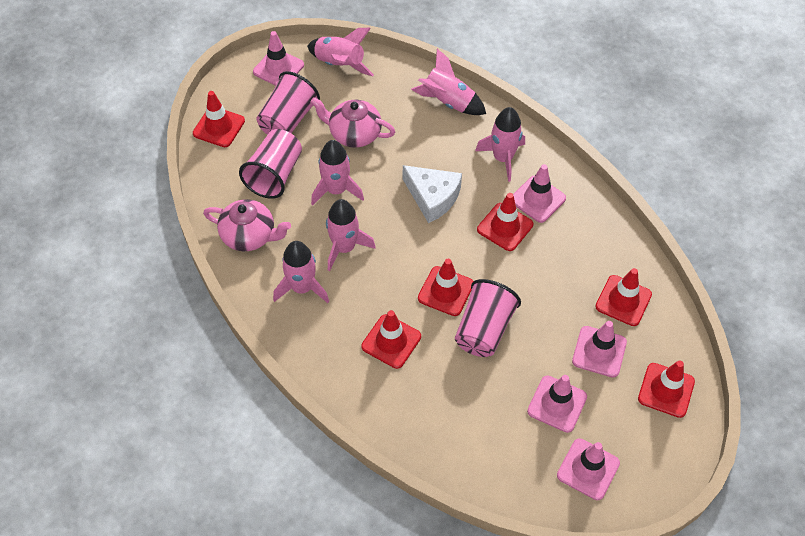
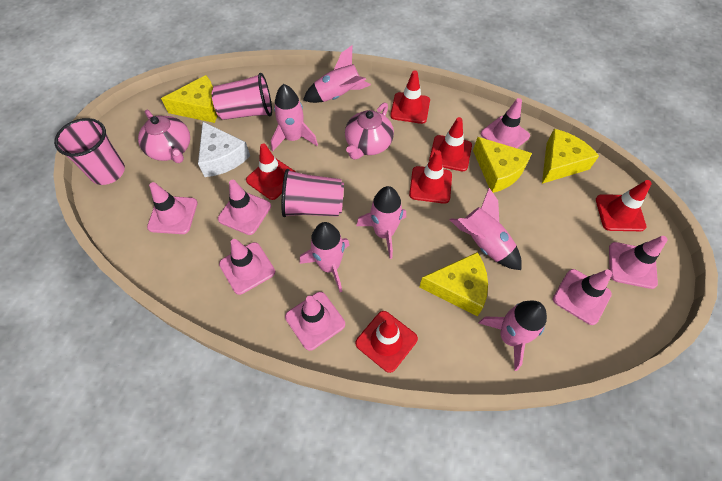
pink traffic cone: 5 -> 7
yellow cheese: 0 -> 4

